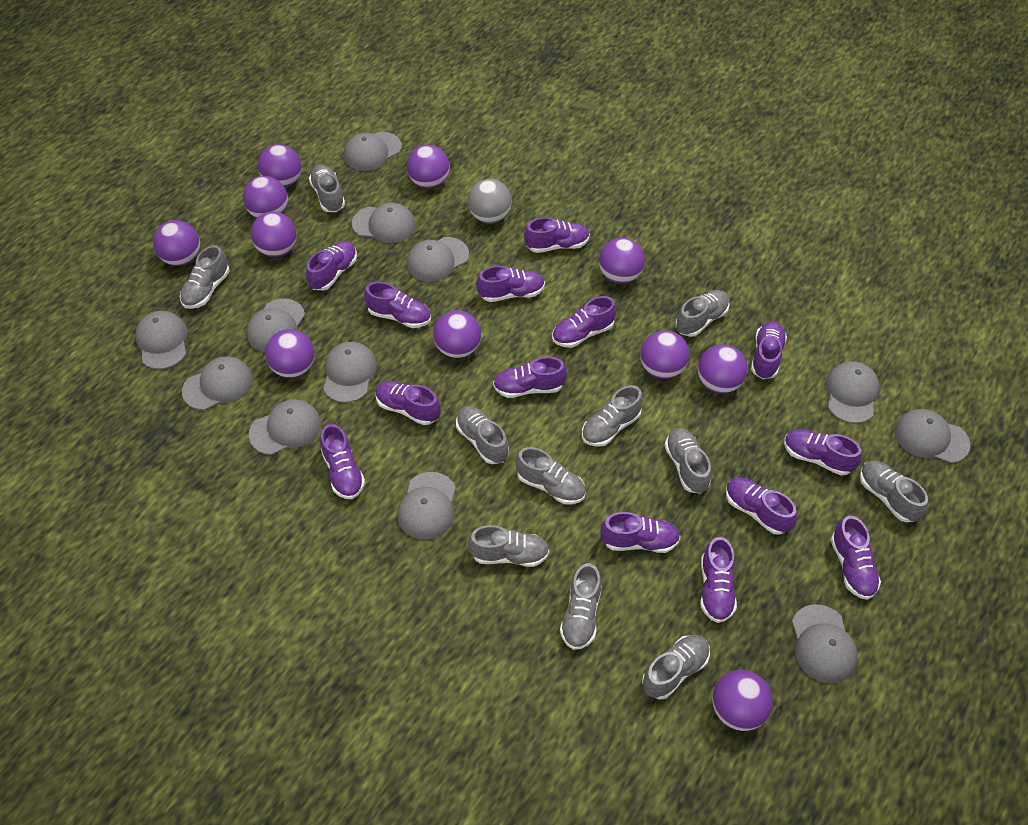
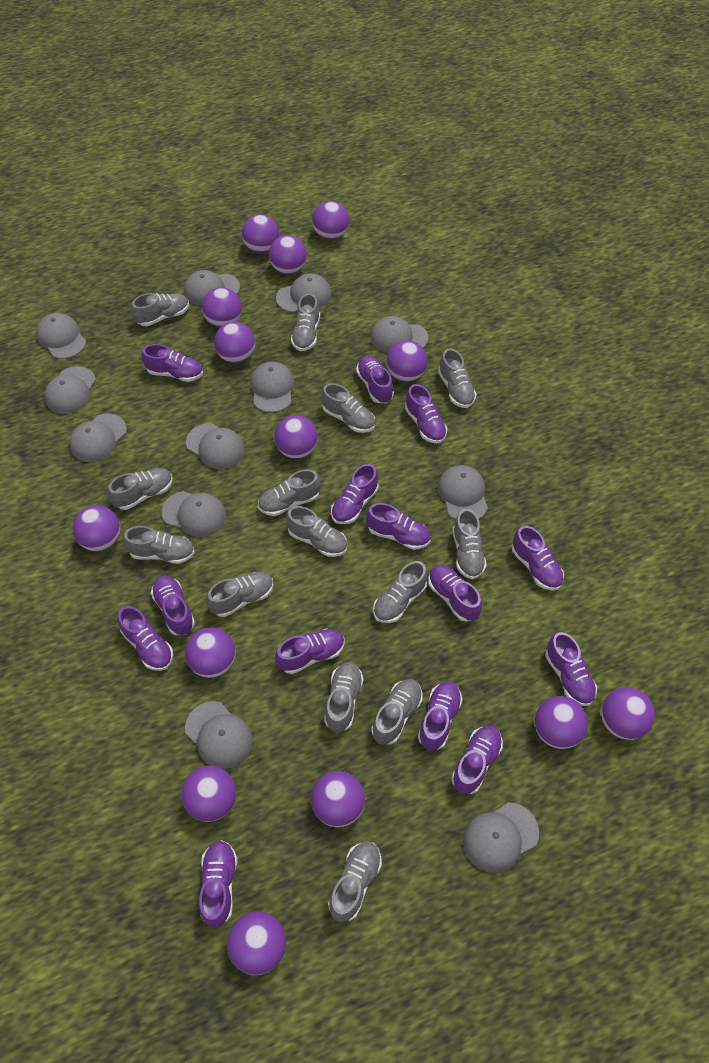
grey ball: 1 -> 0
grey shoe: 11 -> 14
purple ball: 11 -> 14

